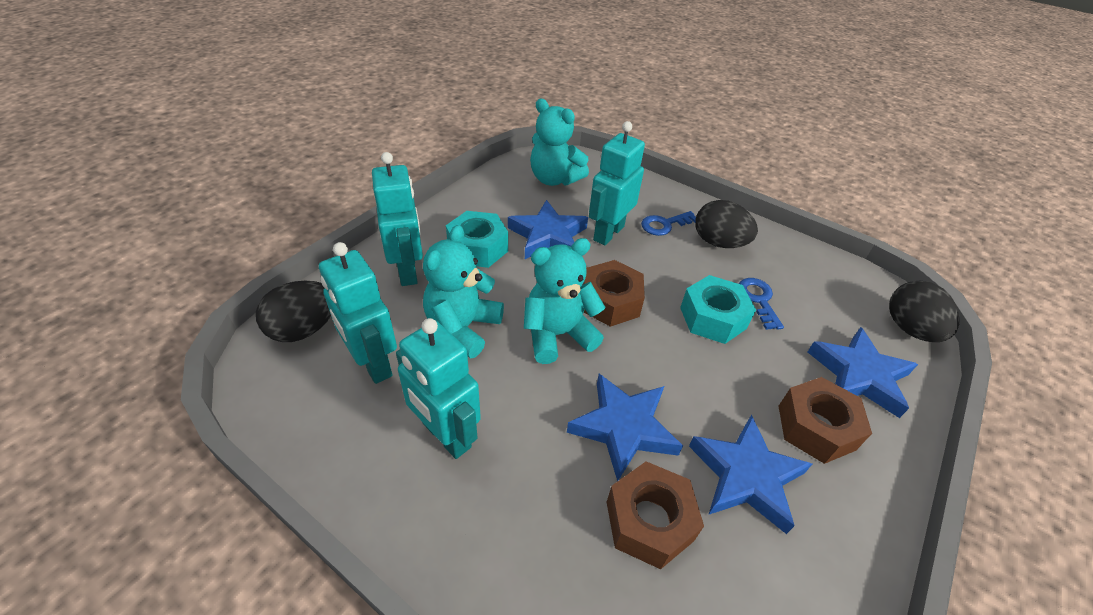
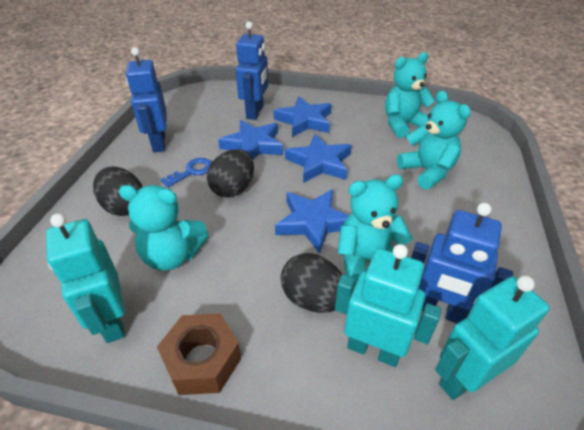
blue key: 2 -> 1
blue robot: 0 -> 3
brown nut: 3 -> 1
turquoise nut: 2 -> 0
turquoise robot: 4 -> 3
turquoise teddy bear: 3 -> 4

